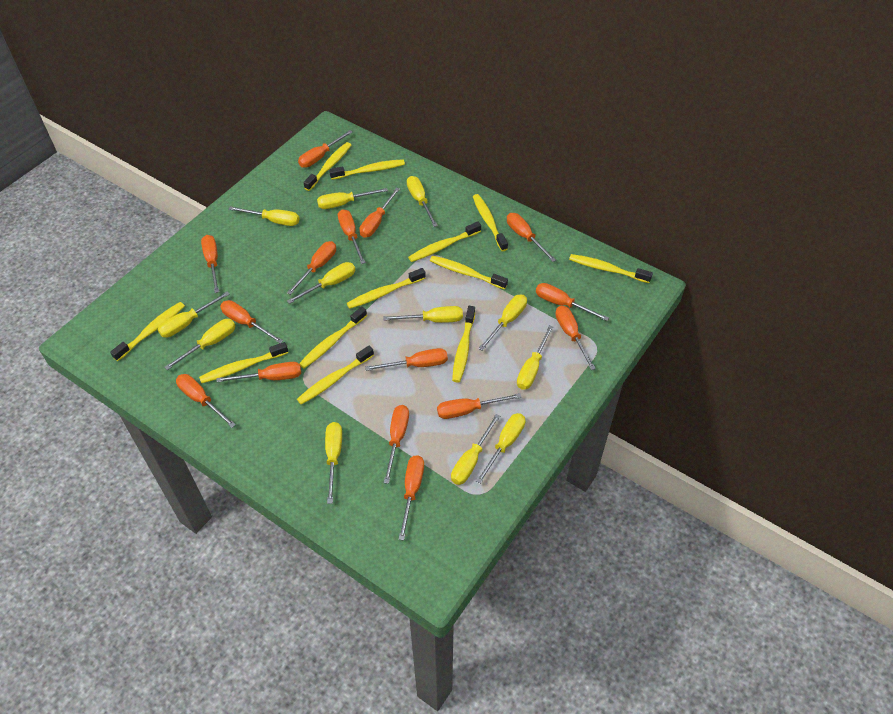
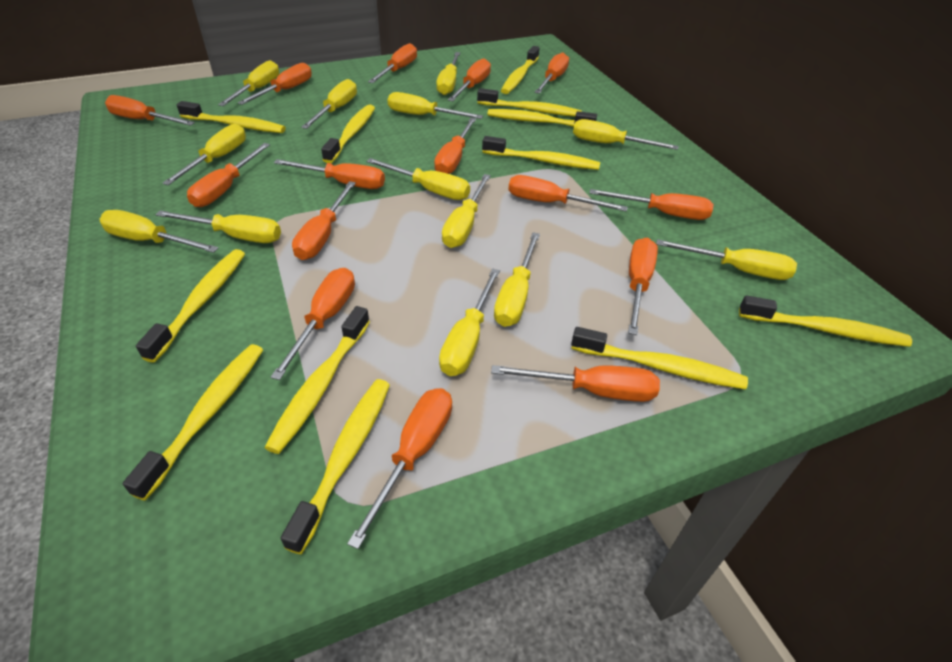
yellow screwdriver: 12 -> 13

